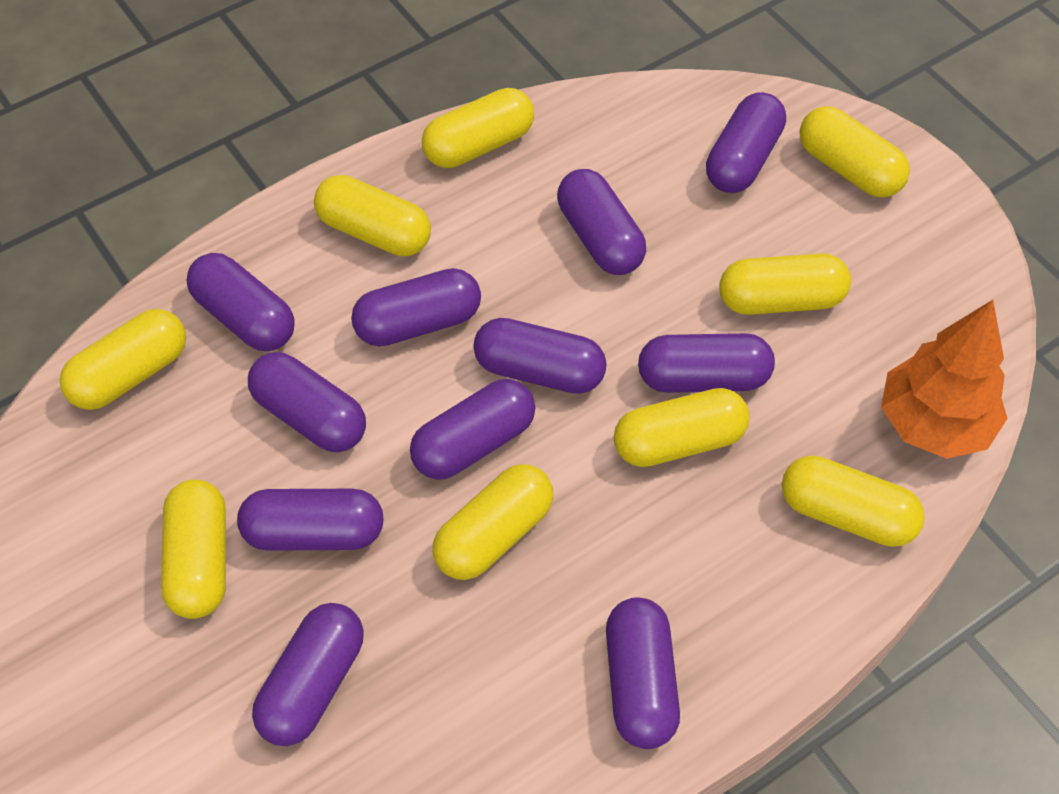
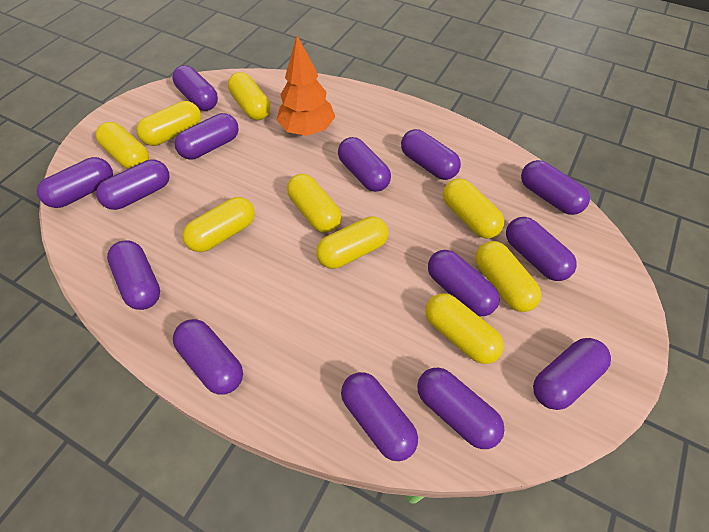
purple capsule: 11 -> 14

